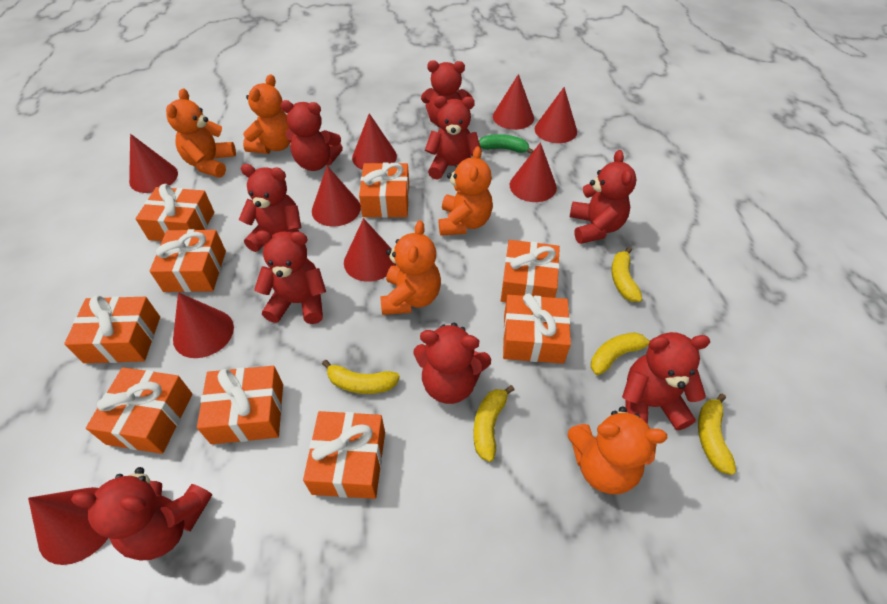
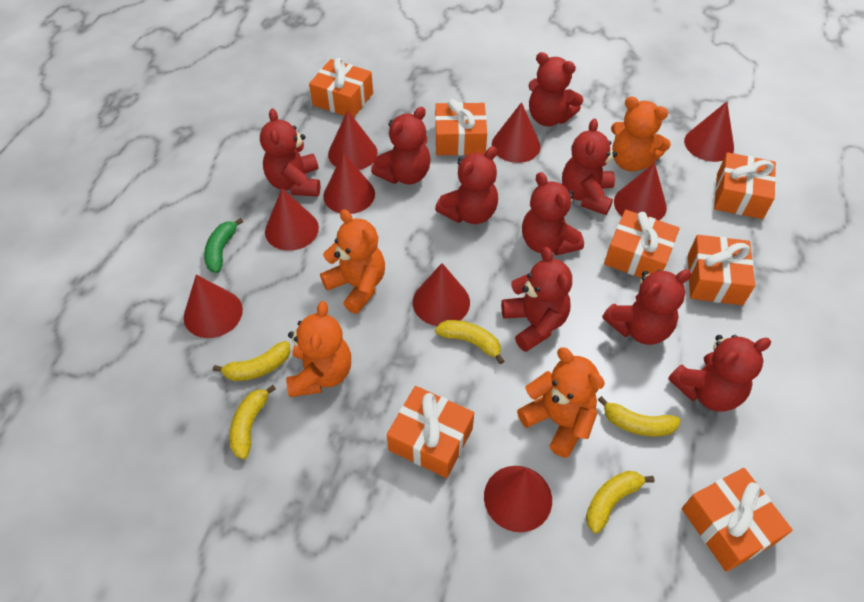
orange gift: 9 -> 7
orange teddy bear: 5 -> 4

